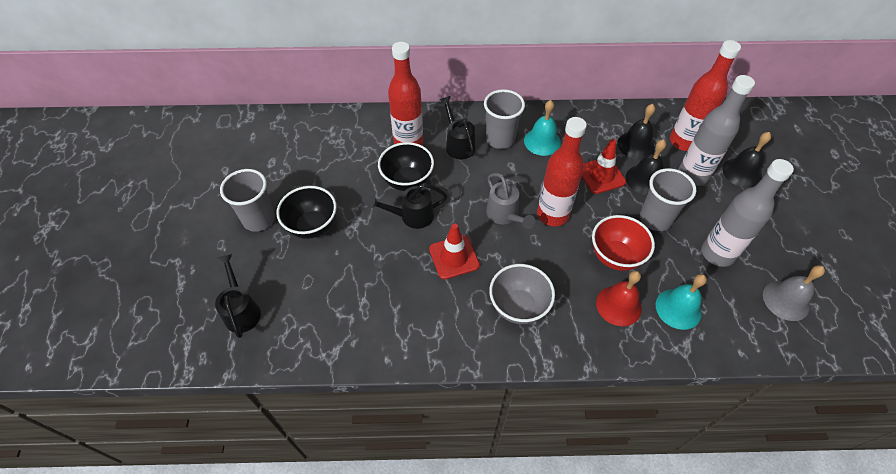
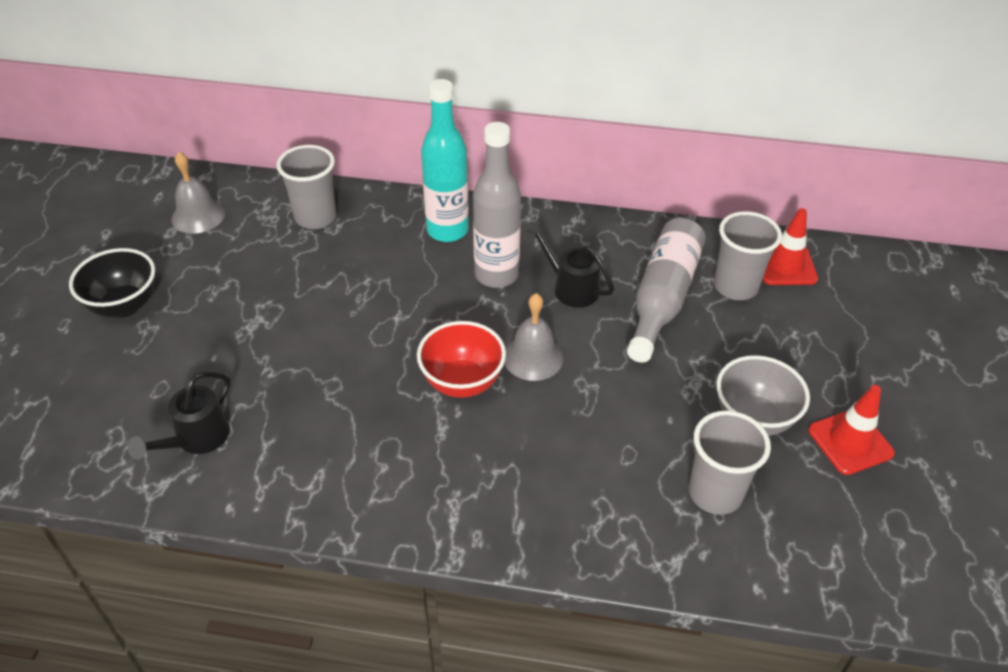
black bell: 3 -> 0
black bowl: 2 -> 1
black watering can: 3 -> 2
grey bell: 1 -> 2
grey watering can: 1 -> 0
red bell: 1 -> 0
red bottle: 3 -> 0
turquoise bell: 2 -> 0
turquoise bottle: 0 -> 1

